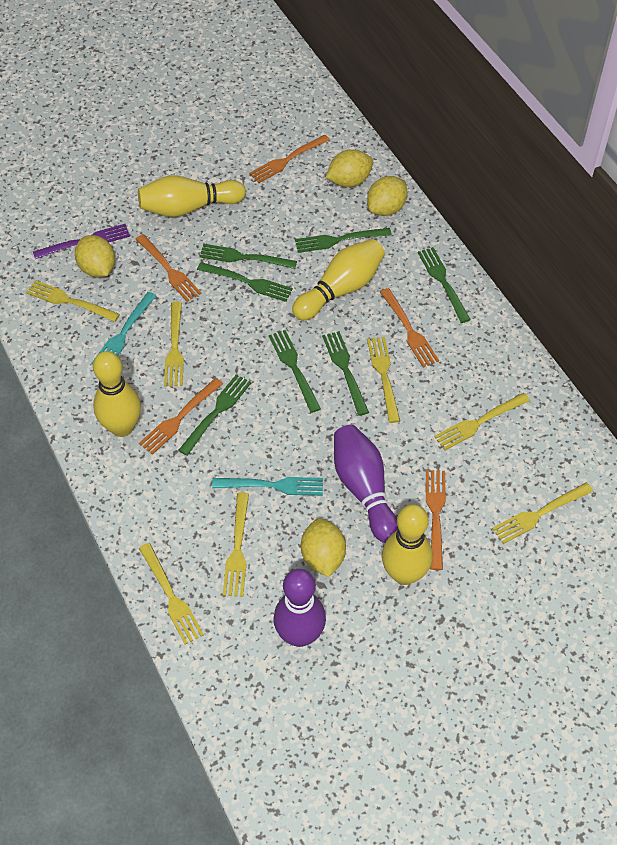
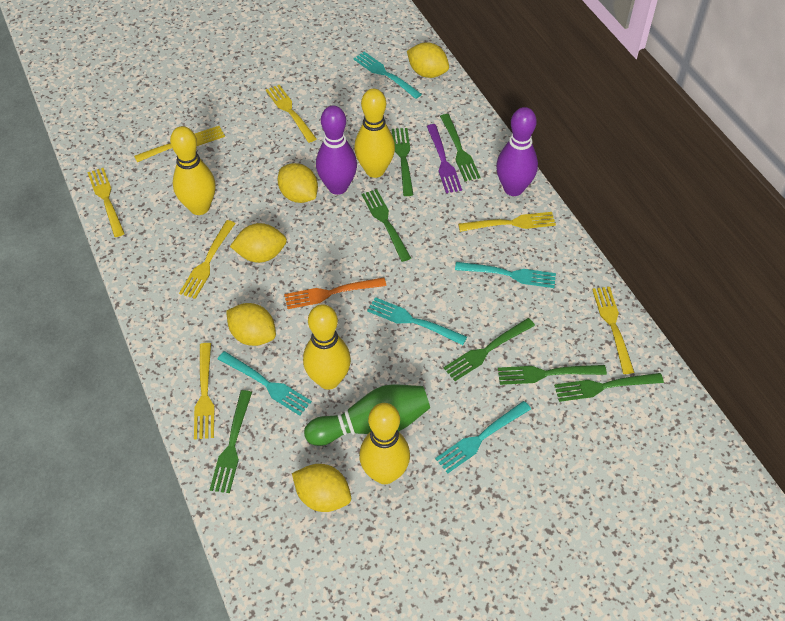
green bowling pin: 0 -> 1
orange fork: 5 -> 1
turquoise fork: 2 -> 5
yellow lemon: 4 -> 5

